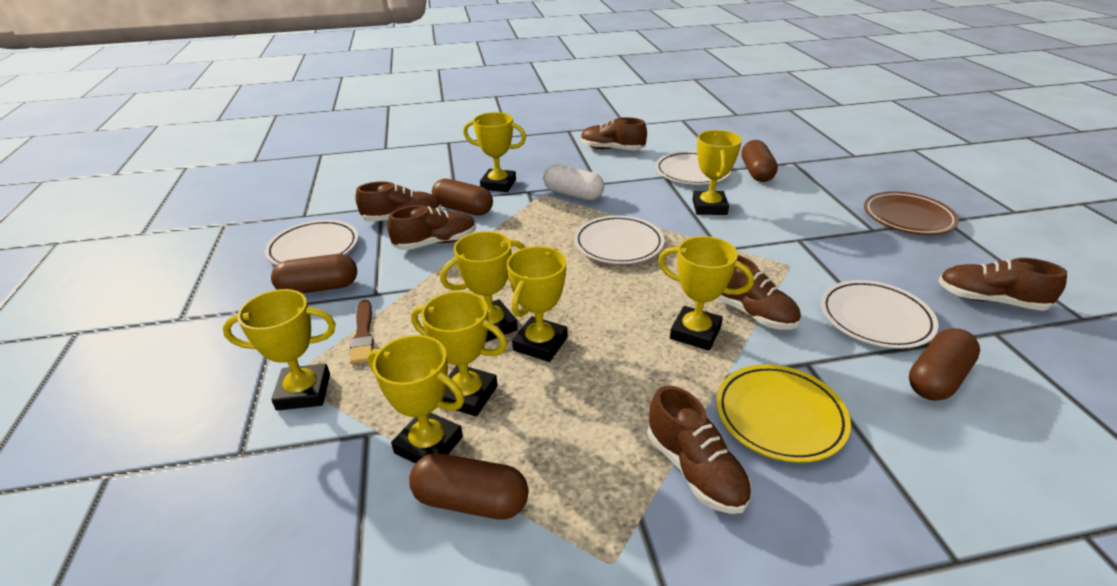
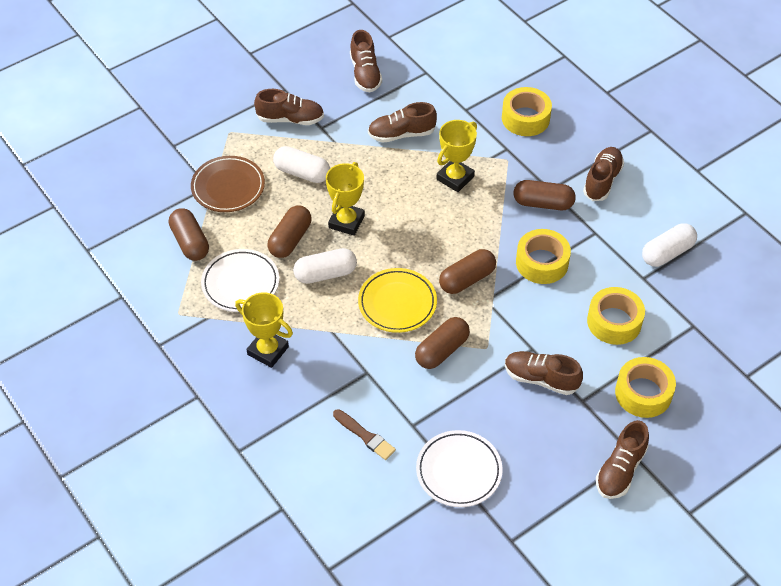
white capsule: 1 -> 3
white plate: 4 -> 2
yellow tape: 0 -> 4
yellow trophy: 8 -> 3

